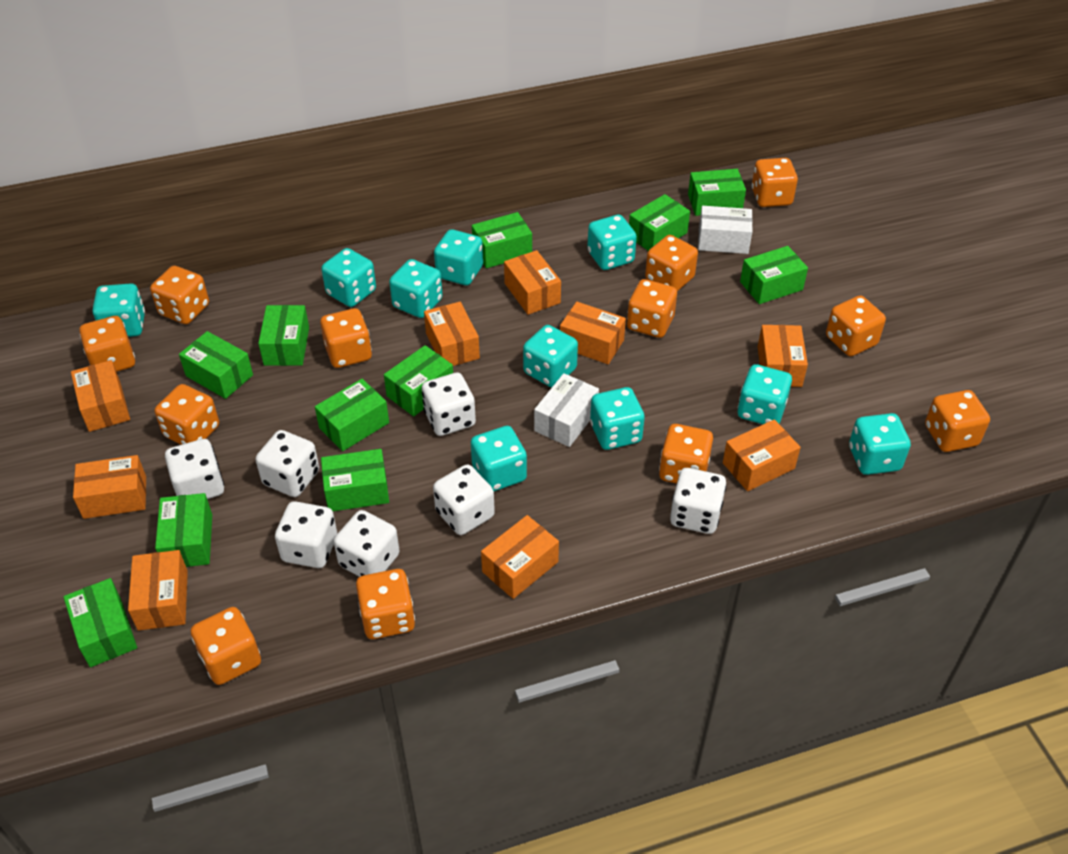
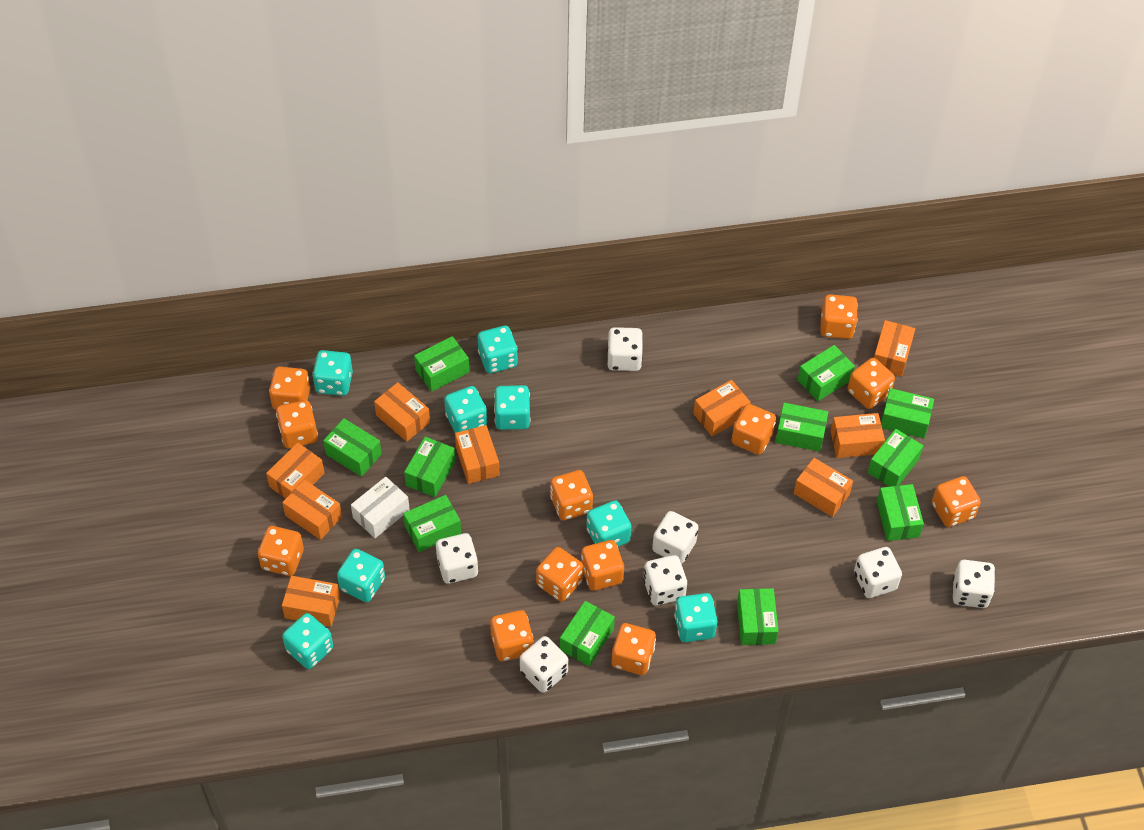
turquoise dice: 10 -> 8
white box: 2 -> 1

